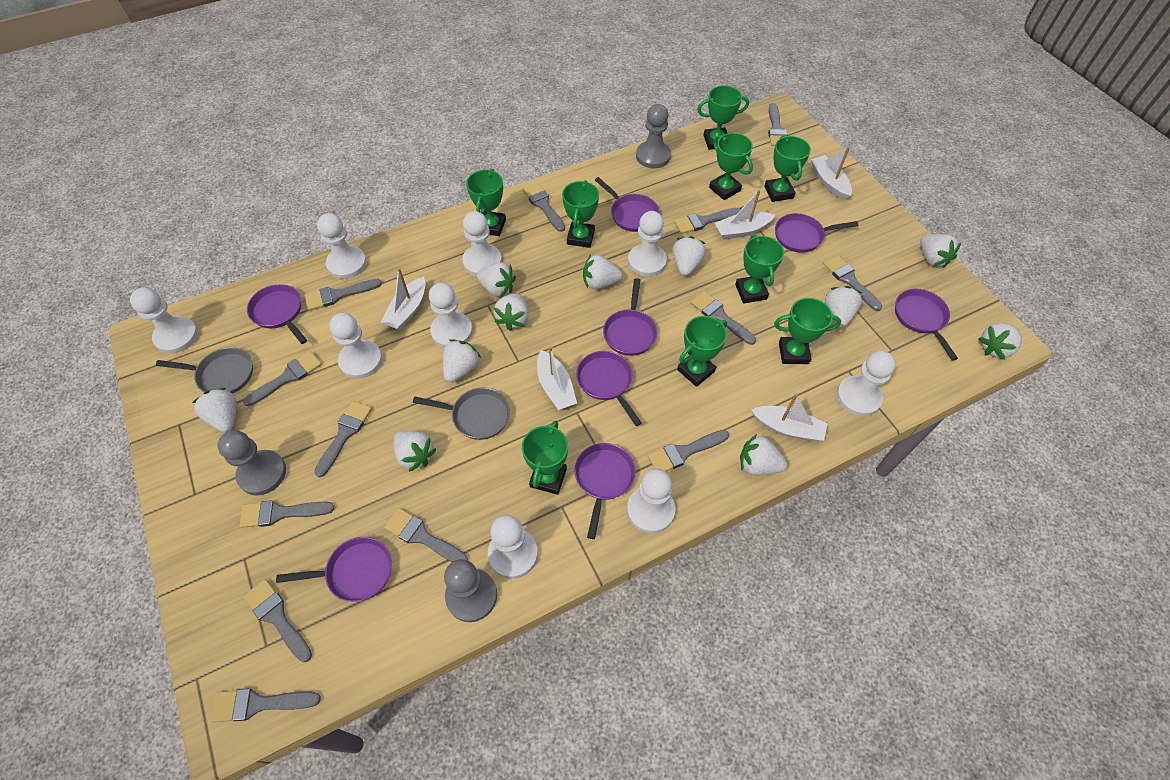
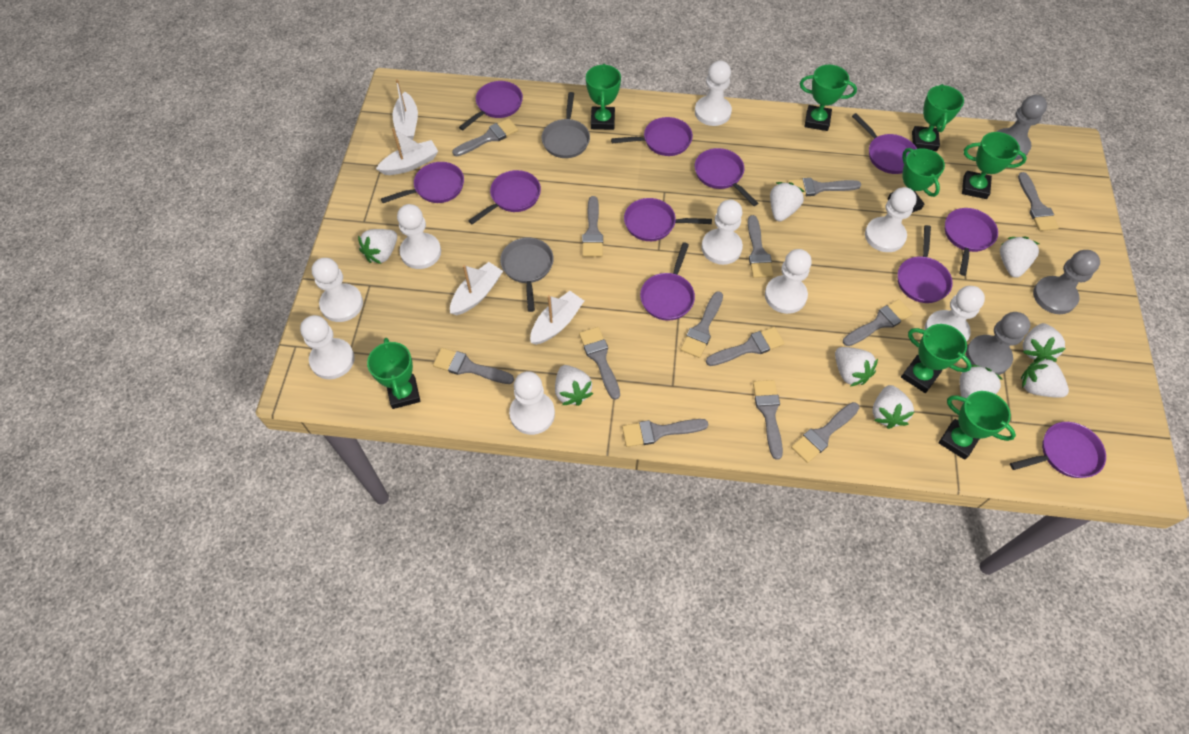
green trophy: 9 -> 8
purple pan: 8 -> 11
white boat: 5 -> 4
white strawberry: 11 -> 9

